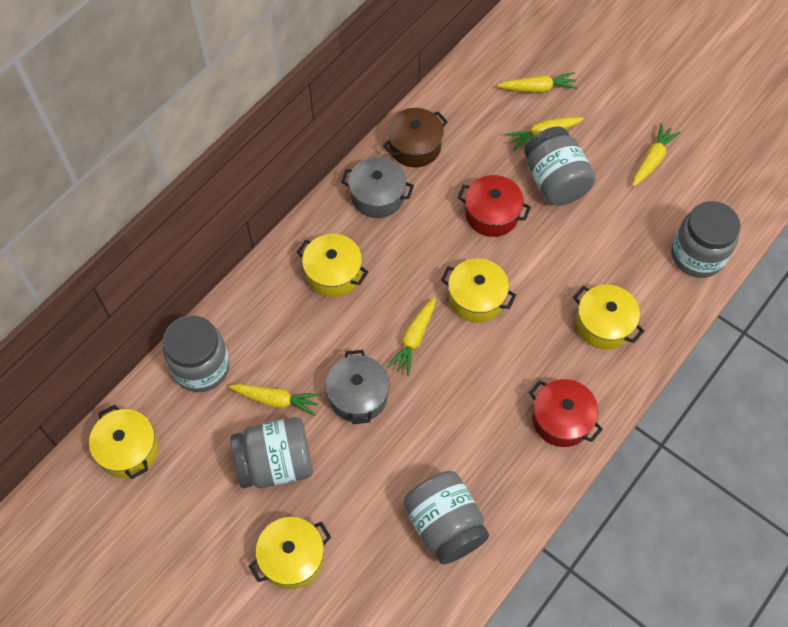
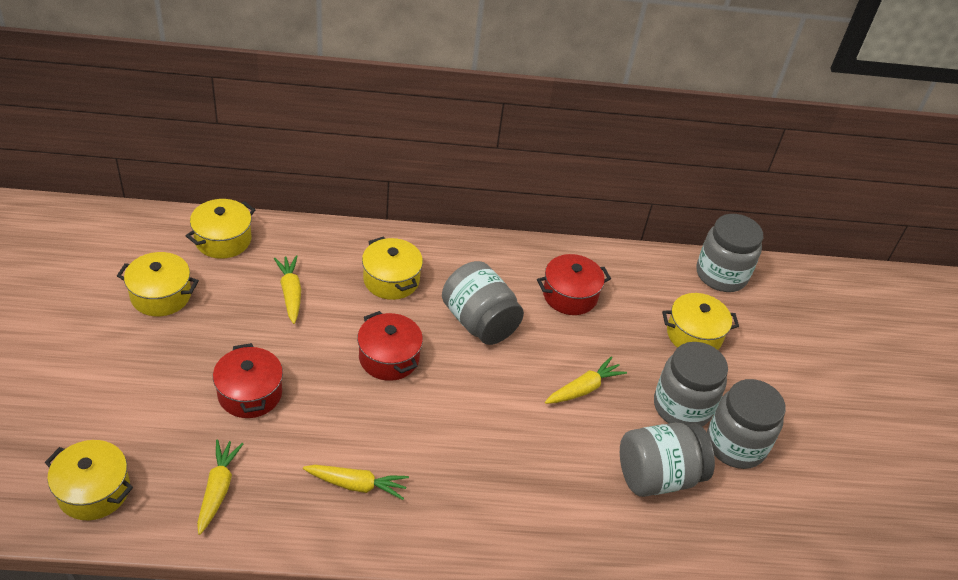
brown pot: 1 -> 0
grey pot: 2 -> 0
red pot: 2 -> 3
yellow carrot: 5 -> 4

